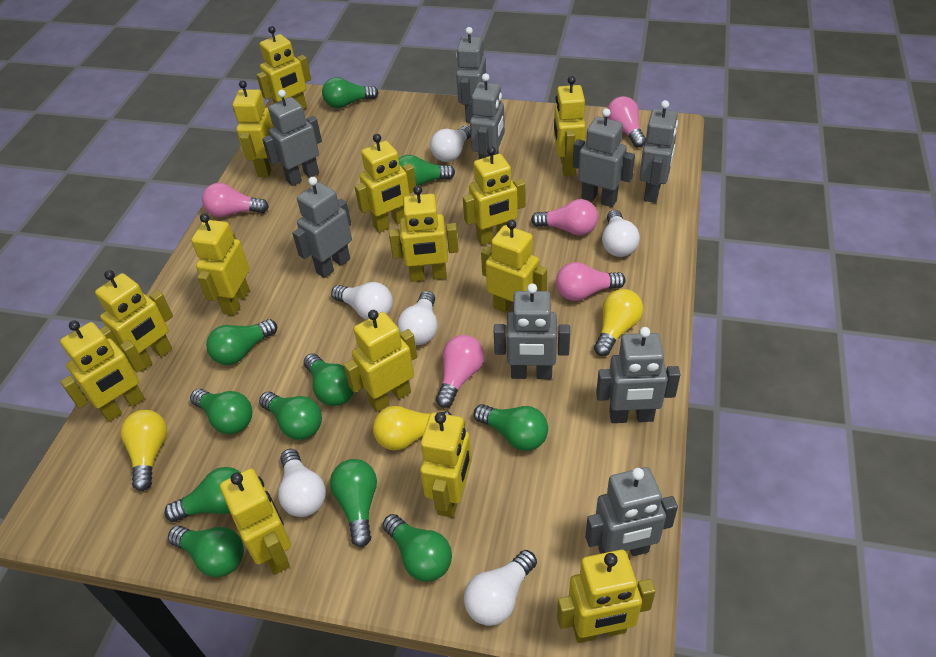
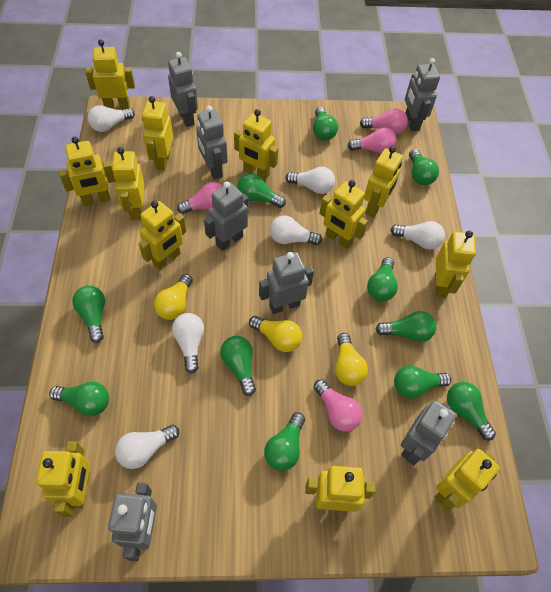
grey robot: 9 -> 7
pink light bulb: 5 -> 4
yellow robot: 14 -> 12

